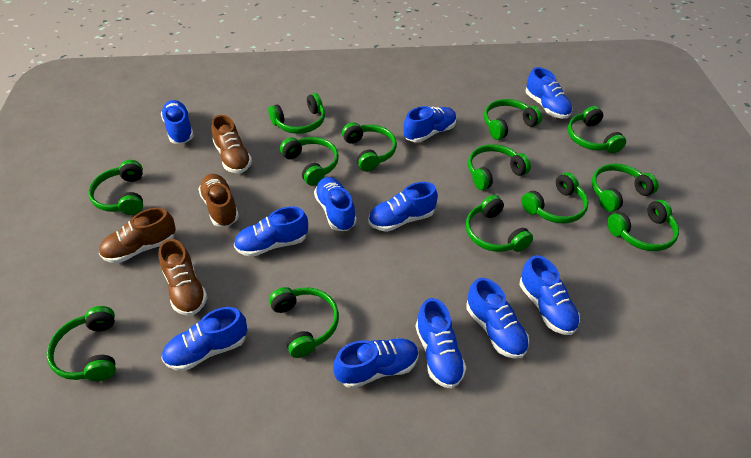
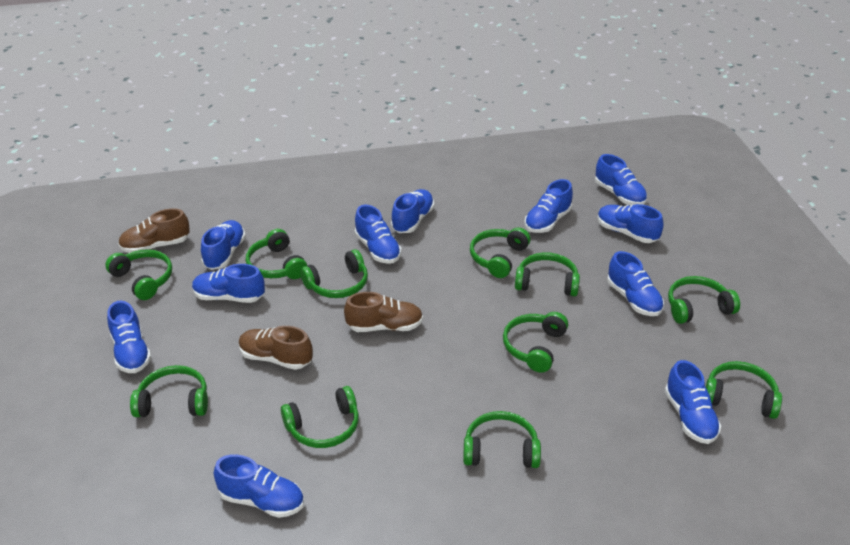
brown shoe: 4 -> 3
green headphones: 13 -> 11

